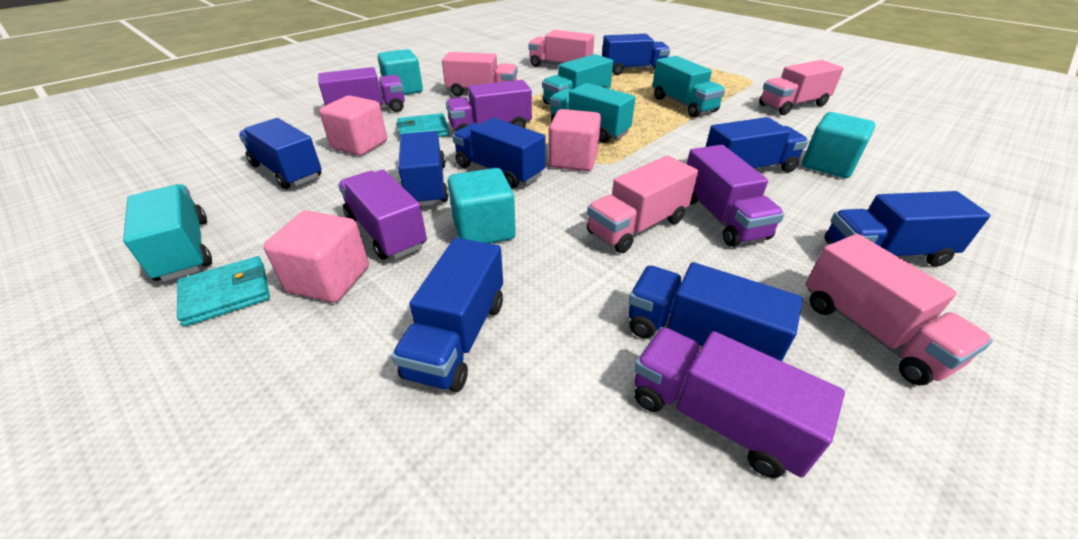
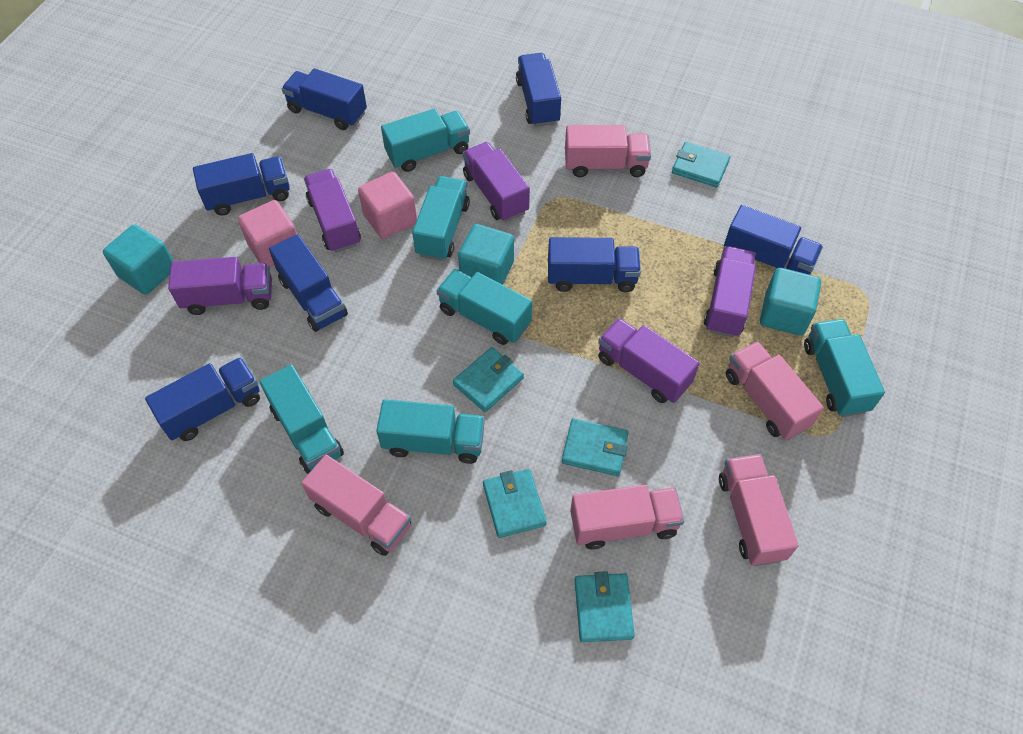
blue truck: 8 -> 7
pink cube: 3 -> 2
turquoise truck: 4 -> 6
turquoise wallet: 2 -> 5

